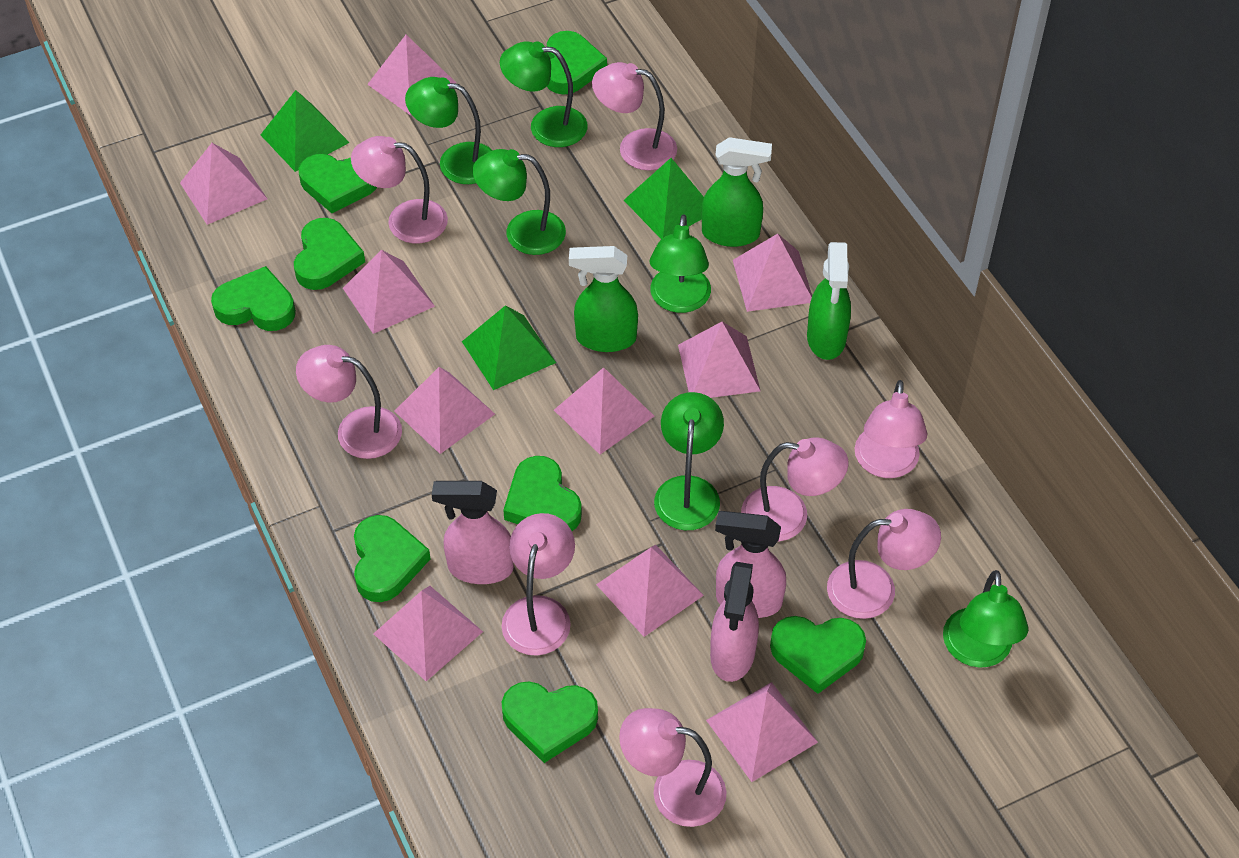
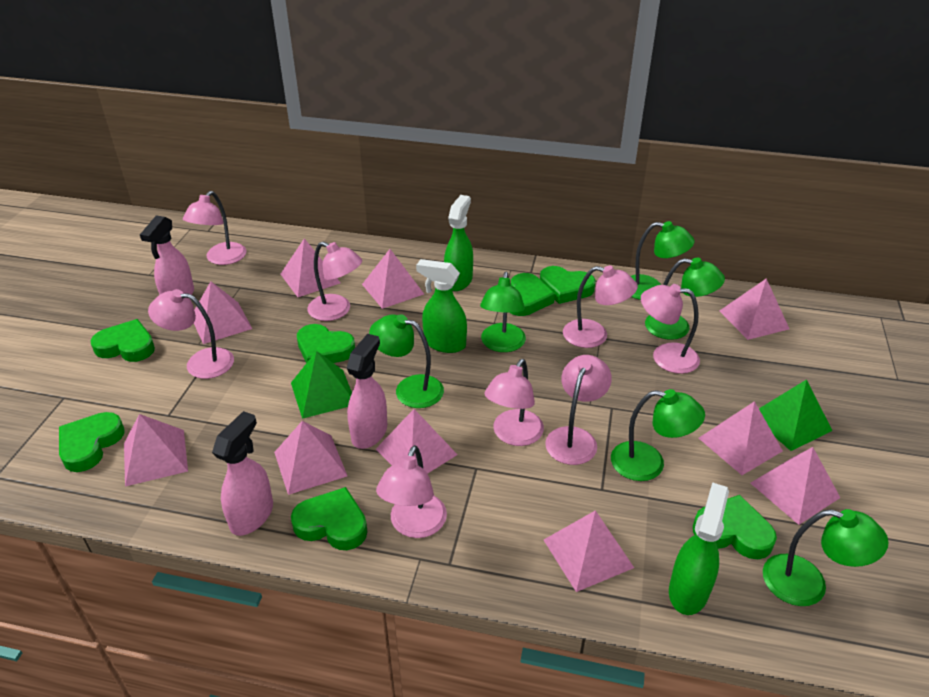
green heart: 8 -> 7
green pyramid: 3 -> 2

